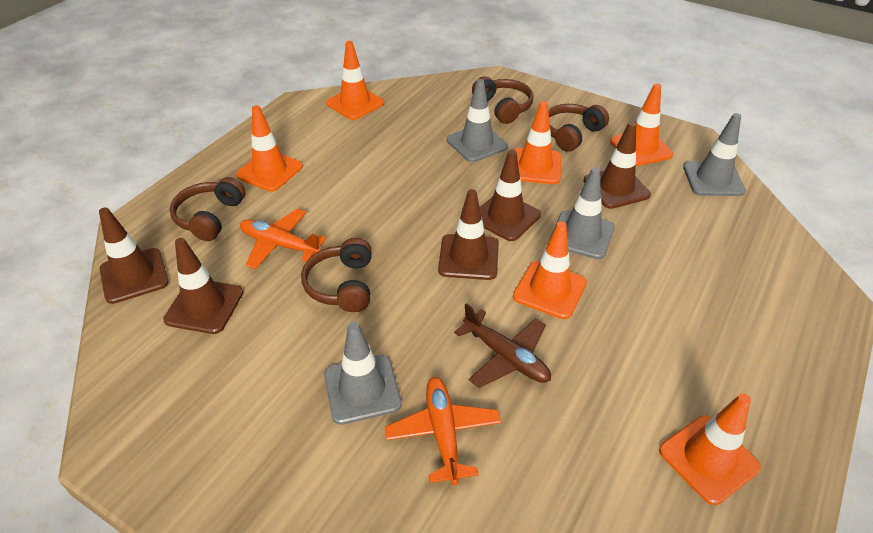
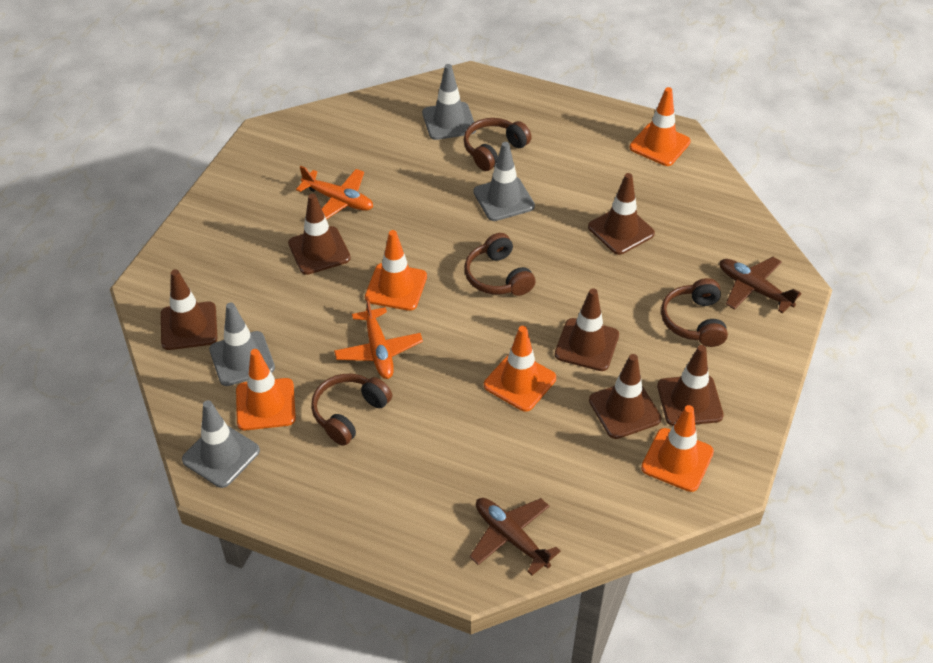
brown plane: 1 -> 2
brown traffic cone: 5 -> 6
orange traffic cone: 6 -> 5

